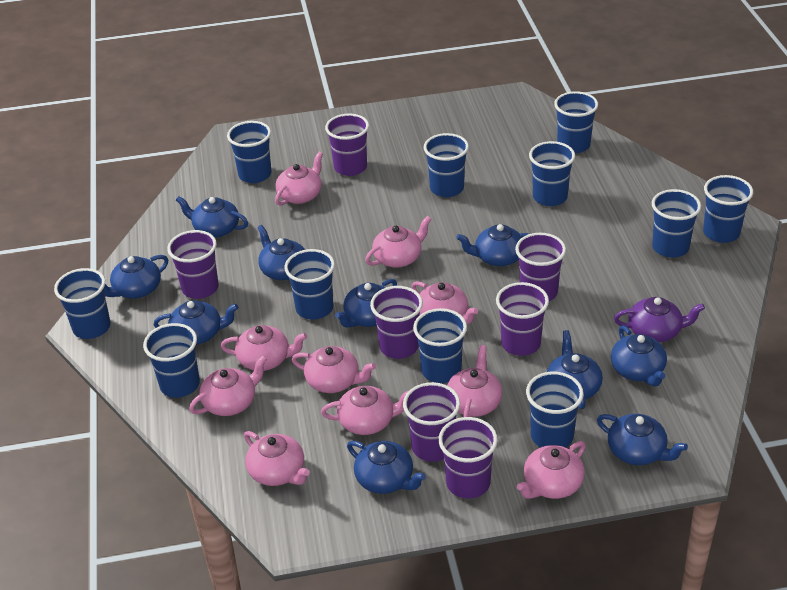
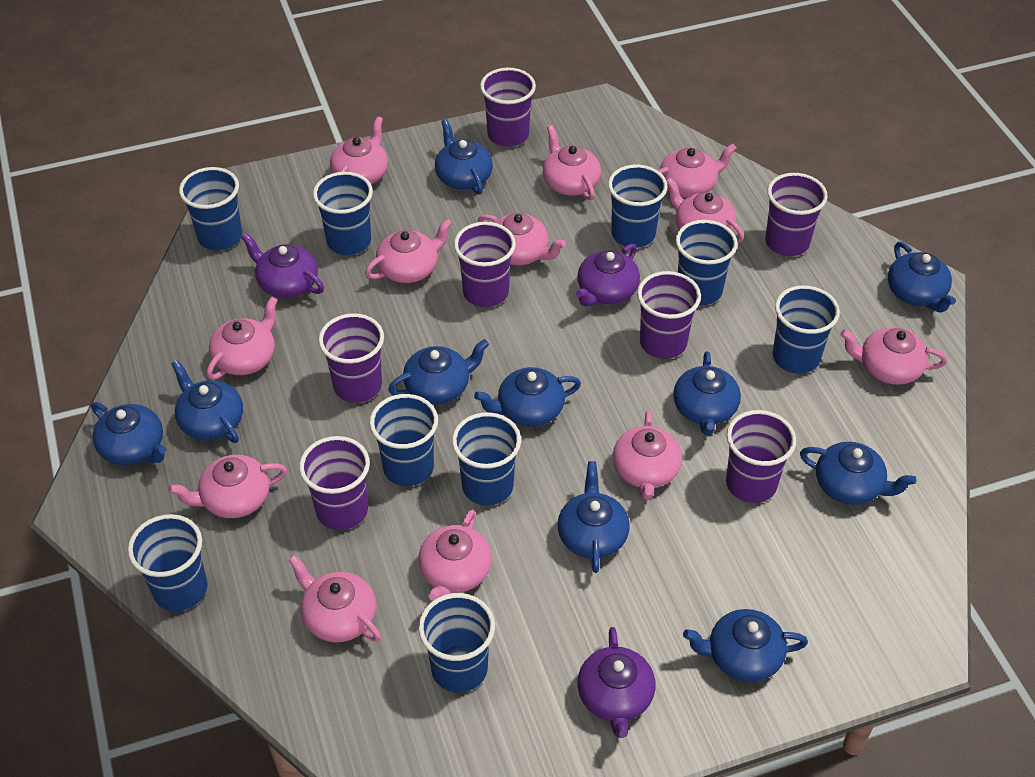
blue cup: 11 -> 9
pink teapot: 10 -> 12
purple teapot: 1 -> 3

